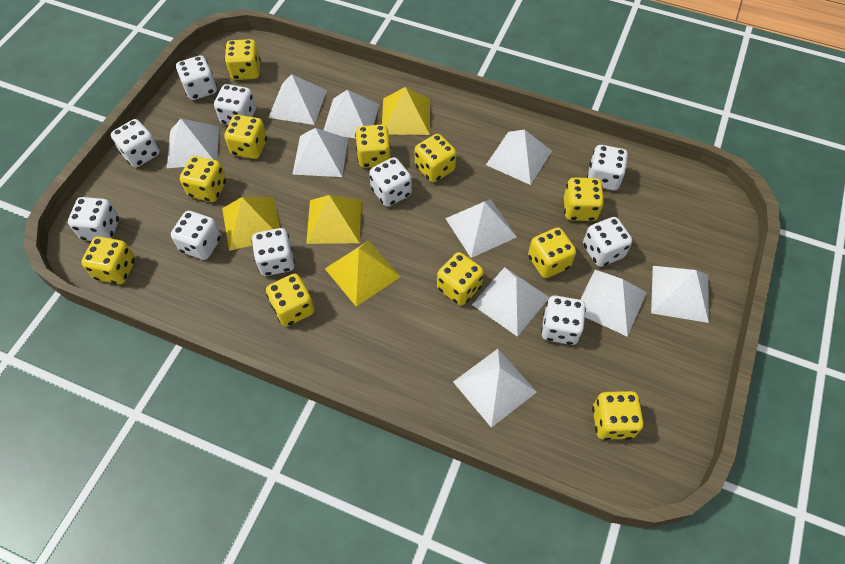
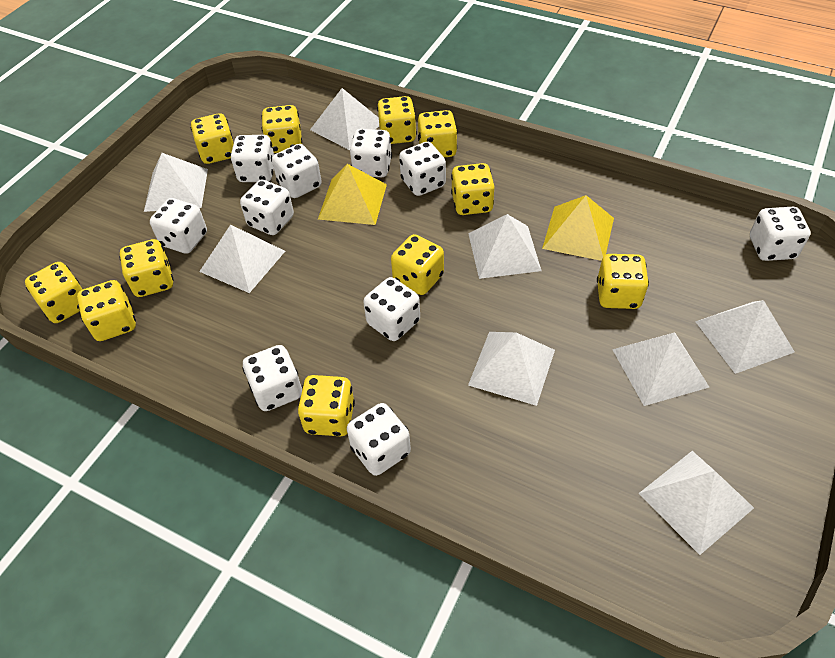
white pyramid: 10 -> 8
yellow pyramid: 4 -> 2

